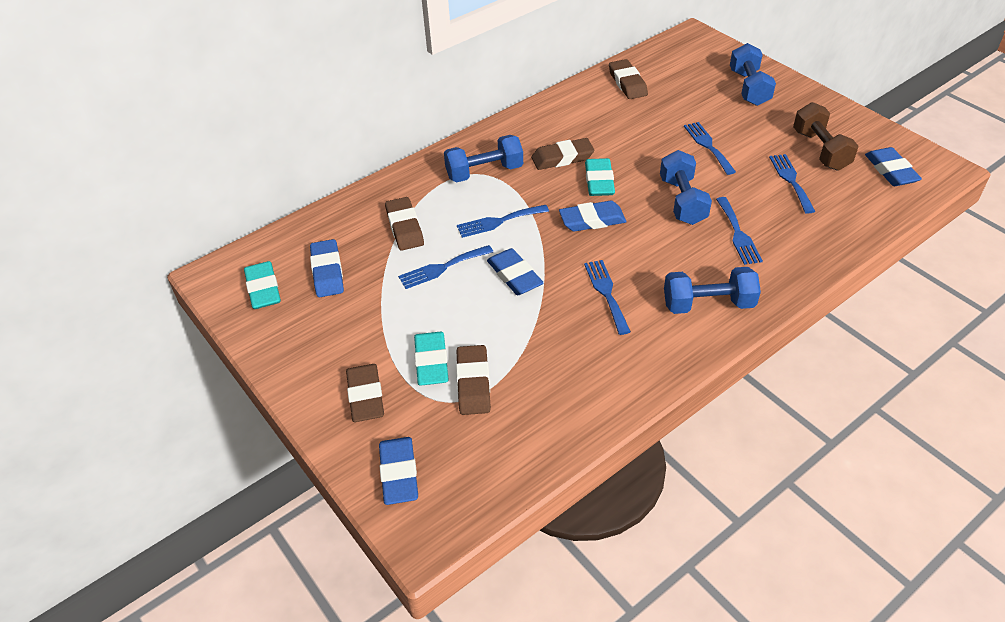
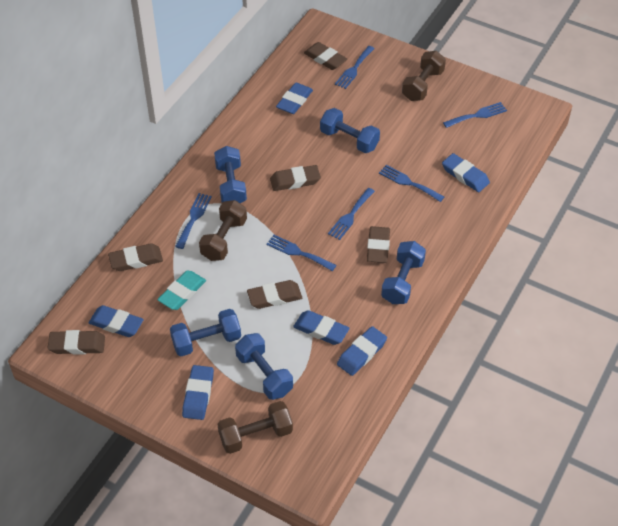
blue dumbbell: 4 -> 5
blue eraser: 5 -> 6
brown dumbbell: 1 -> 3
brown eraser: 5 -> 6
turquoise eraser: 3 -> 1

